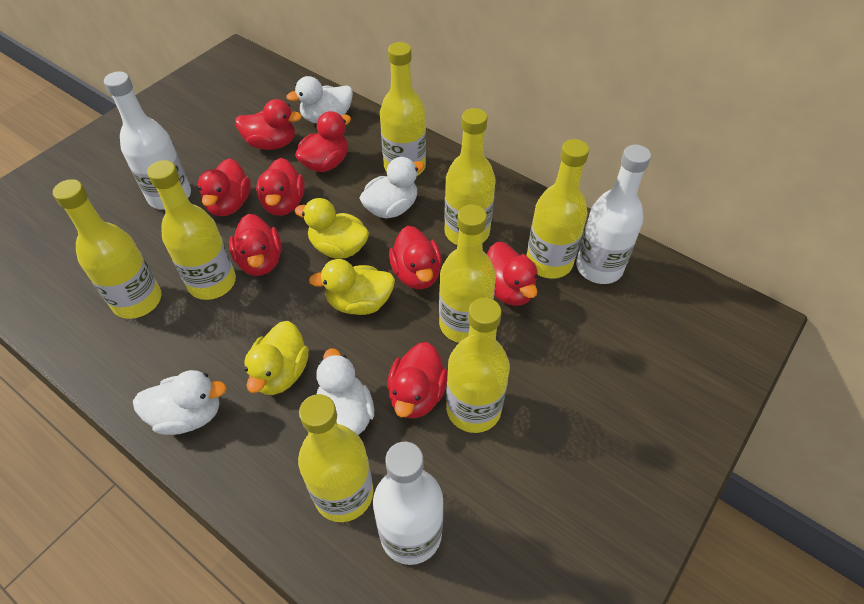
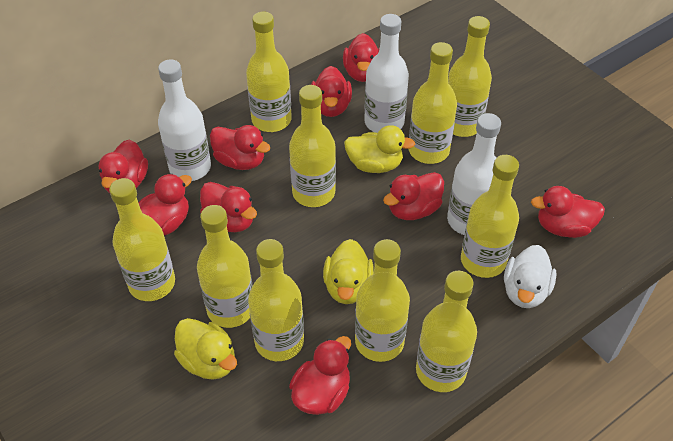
red duck: 8 -> 9
white duck: 4 -> 1
yellow bottle: 8 -> 10

